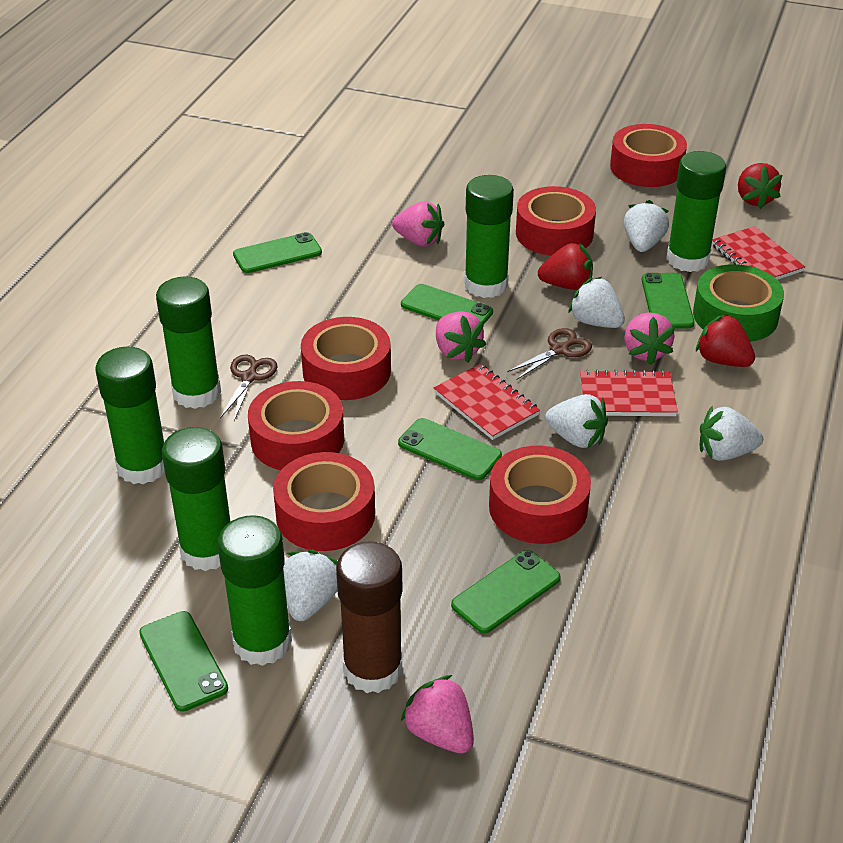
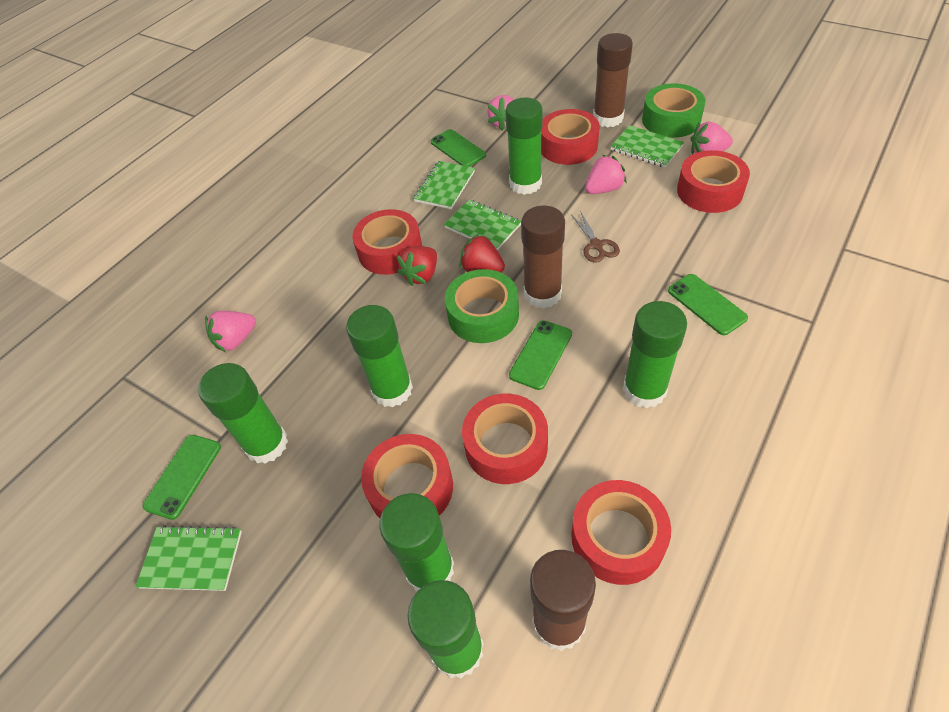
brown glue stick: 1 -> 3
brown scissors: 2 -> 1
green notebook: 0 -> 4
green phone: 6 -> 4
green tape: 1 -> 2
red notebook: 3 -> 0
red strawberry: 3 -> 2
white strawberry: 5 -> 0

